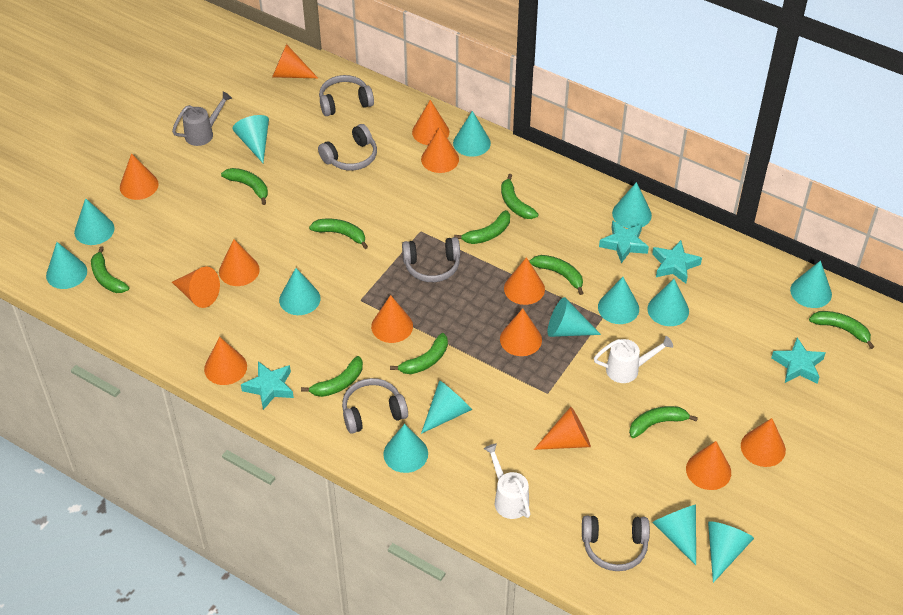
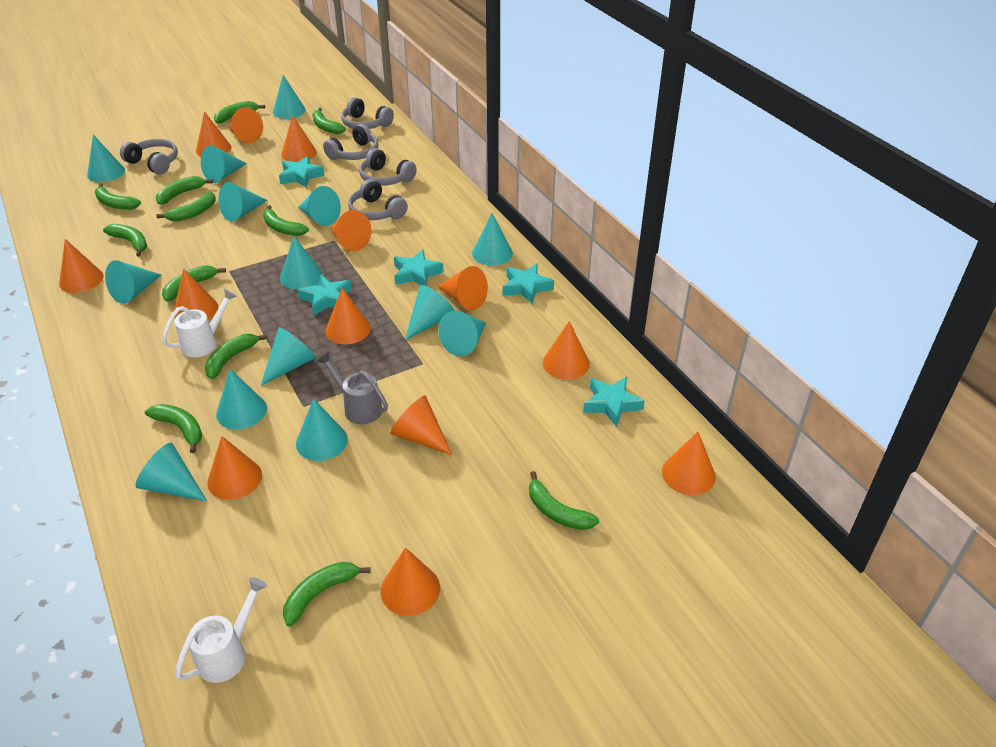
green banana: 10 -> 12
turquoise star: 4 -> 5

